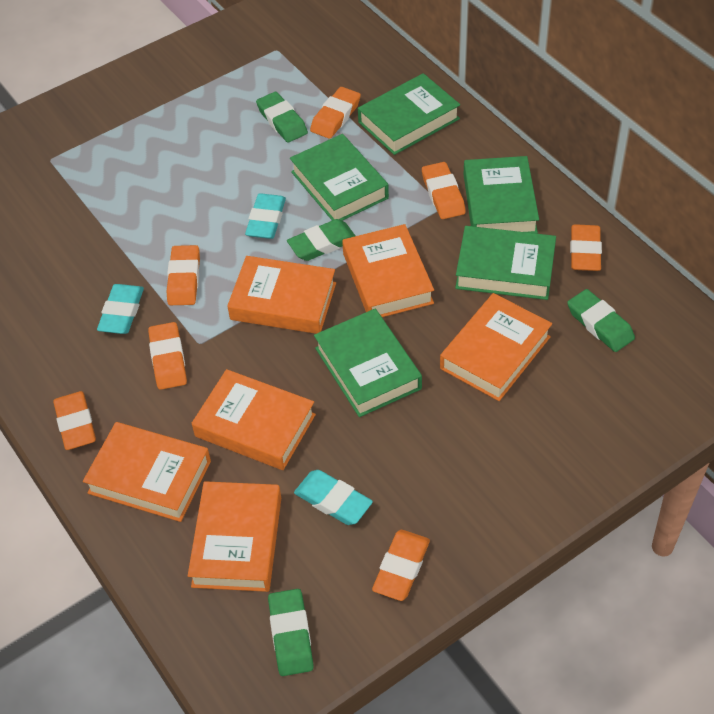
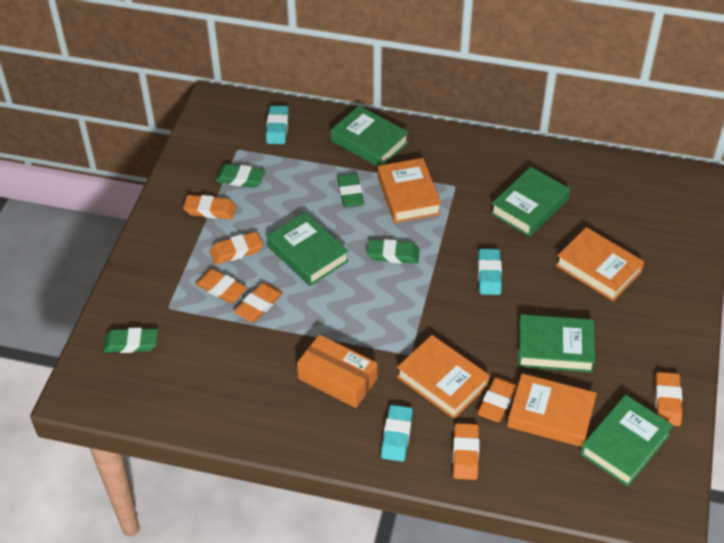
orange book: 6 -> 4
orange box: 0 -> 1

